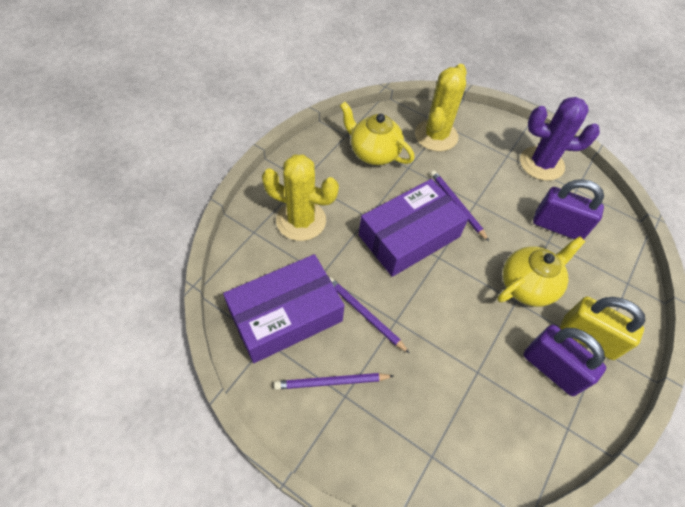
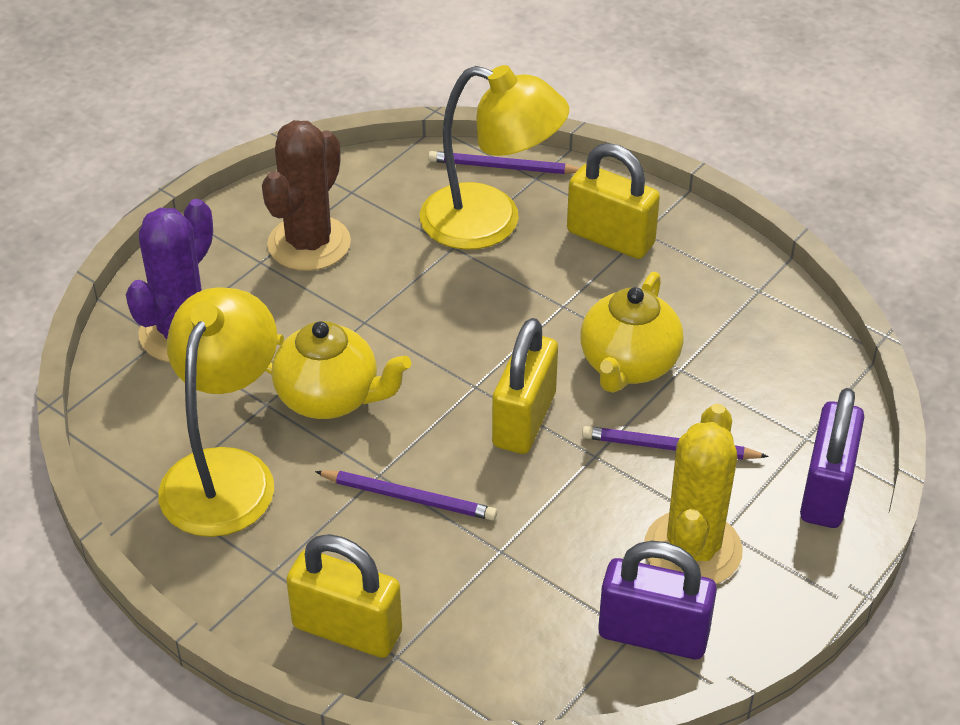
brown cactus: 0 -> 1
purple box: 2 -> 0
yellow cactus: 2 -> 1
yellow lamp: 0 -> 2
yellow padlock: 1 -> 3

